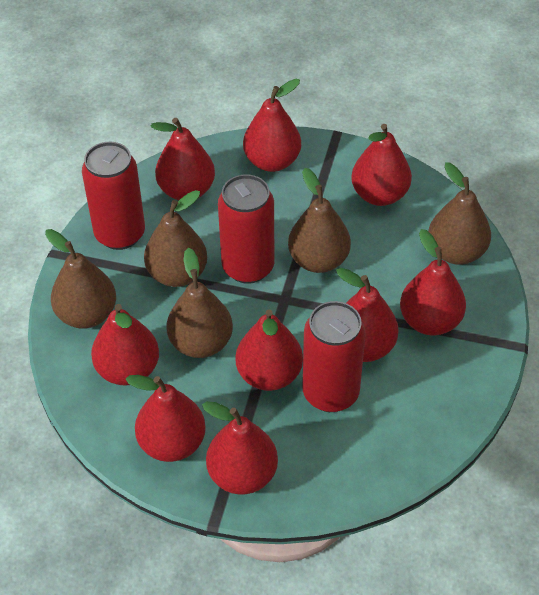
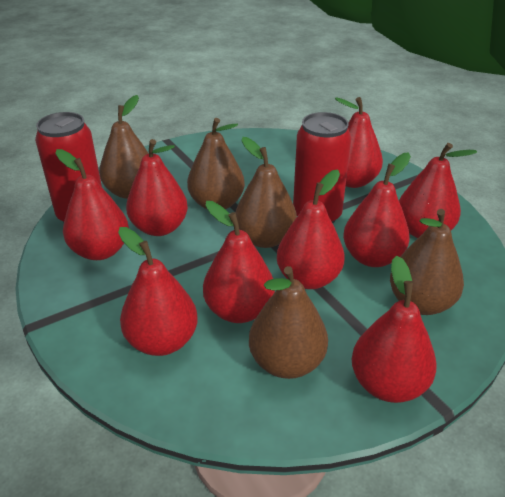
red can: 3 -> 2

